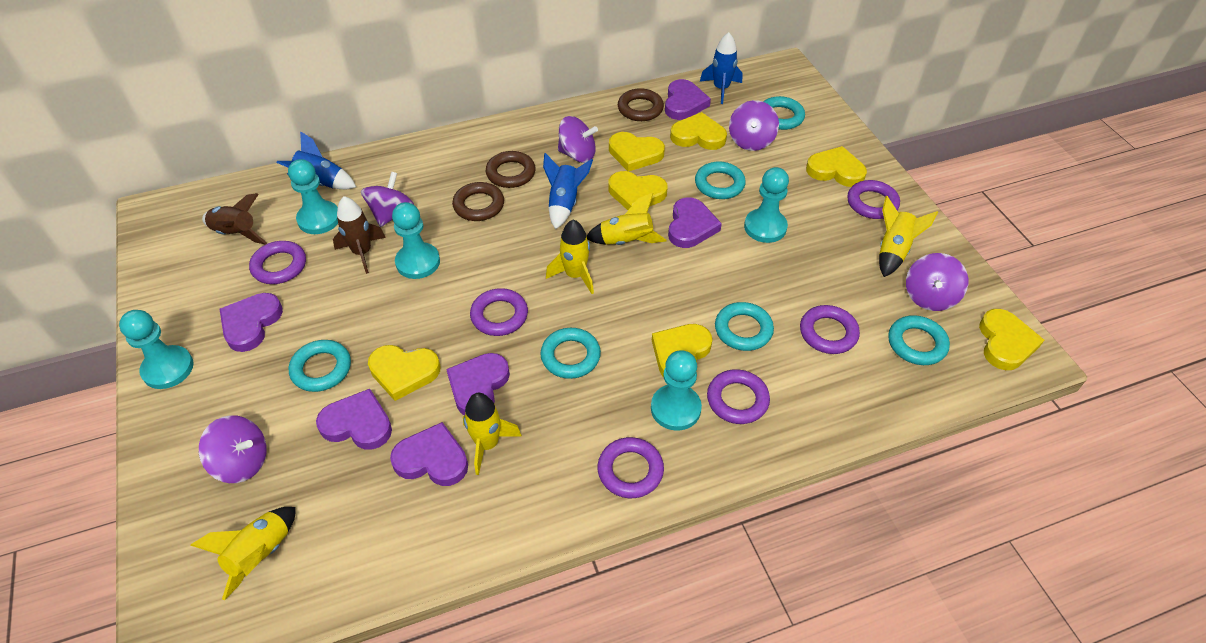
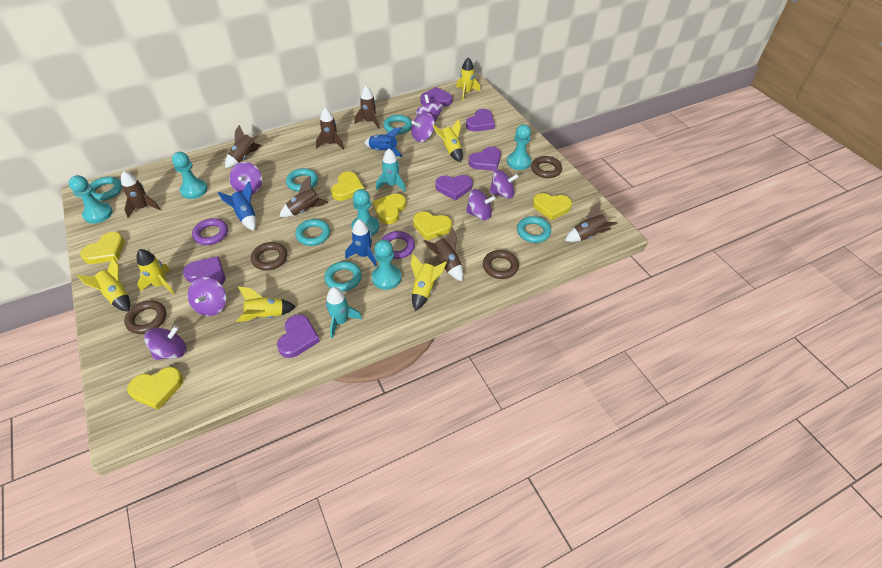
brown ring: 3 -> 4
brown rocket: 2 -> 7
purple ring: 6 -> 2
purple spinning top: 5 -> 7
turquoise rocket: 0 -> 2
yellow heart: 7 -> 6
yellow rocket: 5 -> 6

